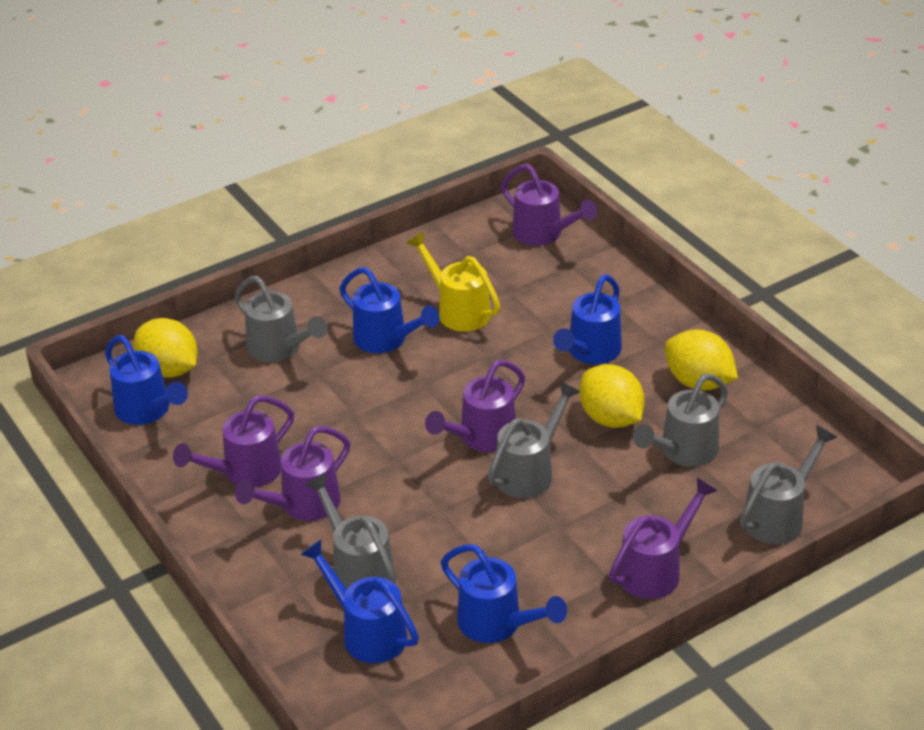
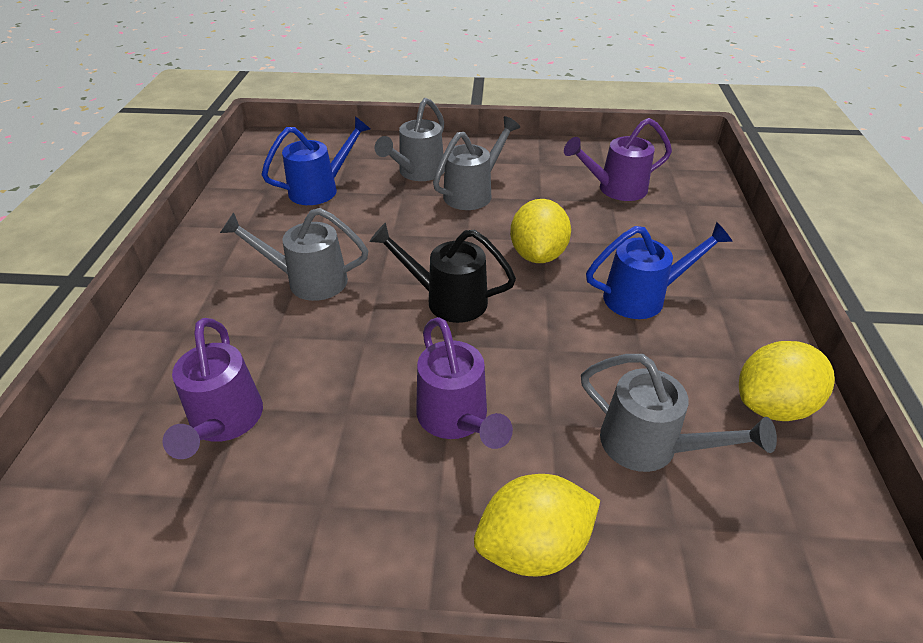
black watering can: 0 -> 1
blue watering can: 5 -> 2
grey watering can: 5 -> 4
purple watering can: 5 -> 3
yellow watering can: 1 -> 0

